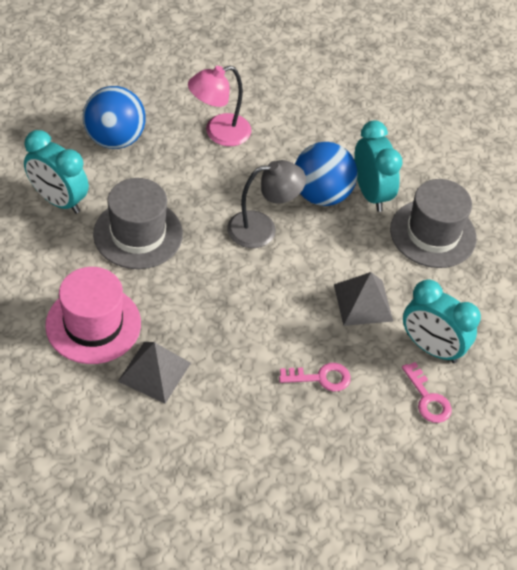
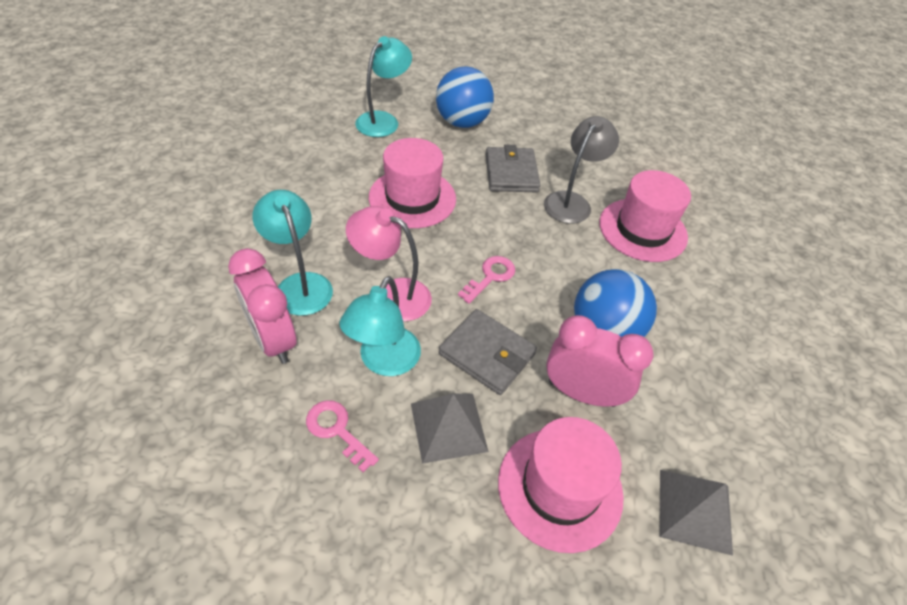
grey hat: 2 -> 0
grey wallet: 0 -> 2
pink clock: 0 -> 2
pink hat: 1 -> 3
turquoise clock: 3 -> 0
turquoise lamp: 0 -> 3

